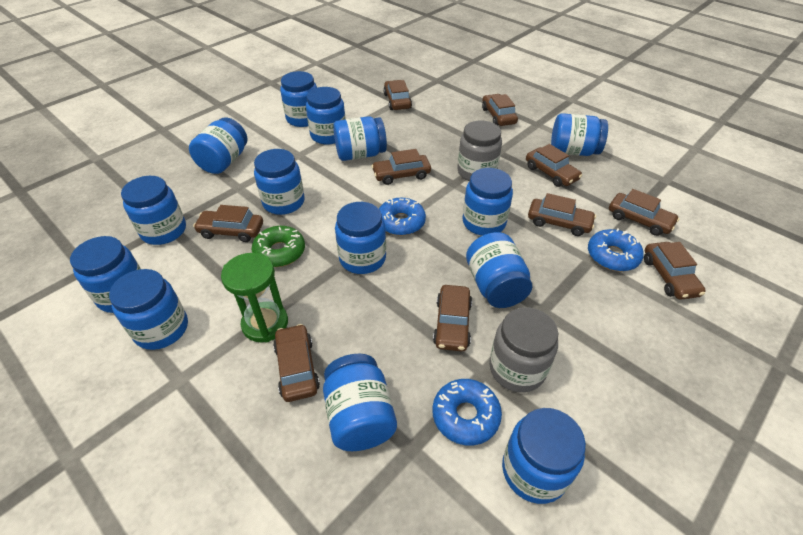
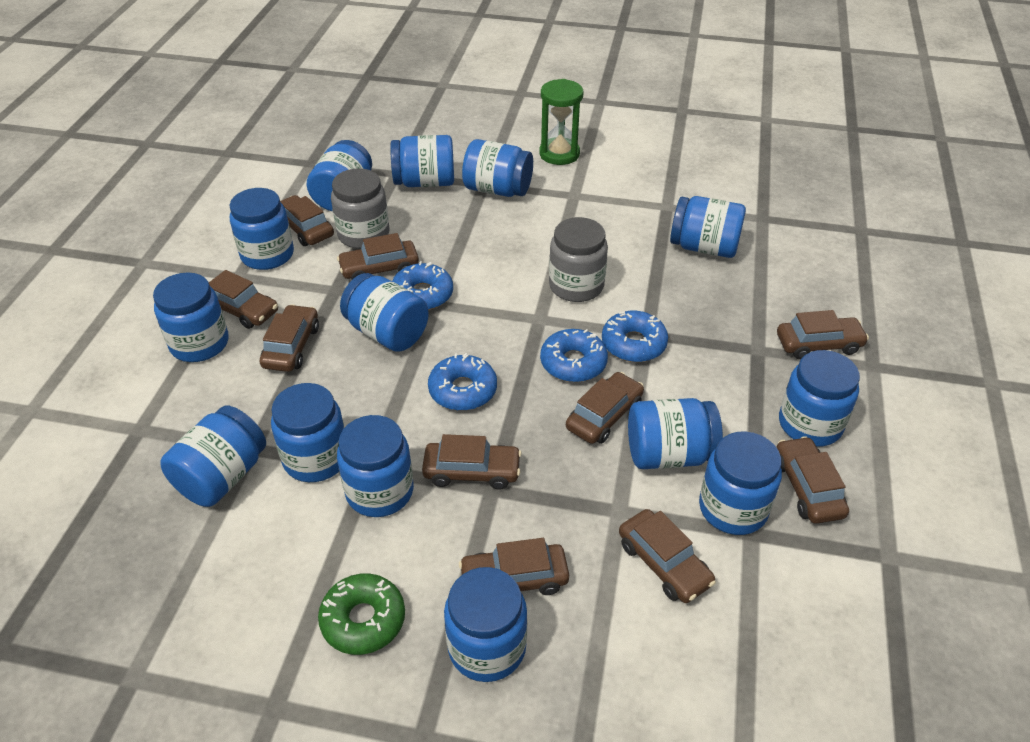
blue donut: 3 -> 4

